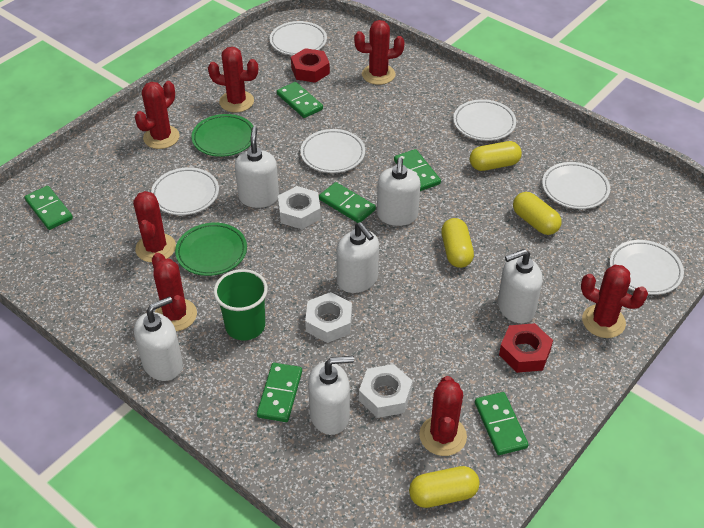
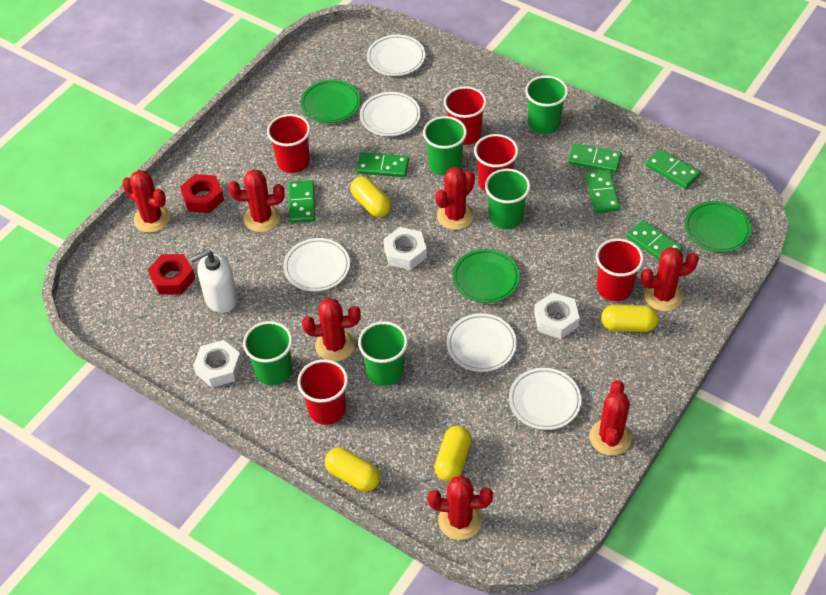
green cup: 1 -> 5
green plate: 2 -> 3
red cup: 0 -> 5
white plate: 6 -> 5
white soap dispenser: 6 -> 1

